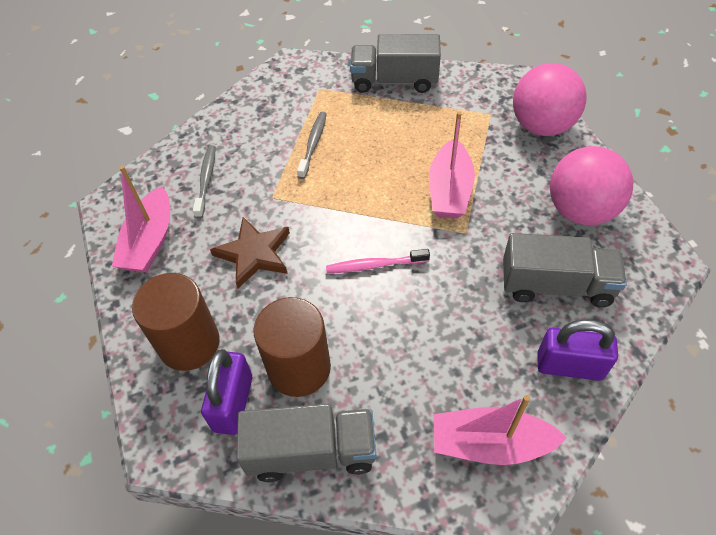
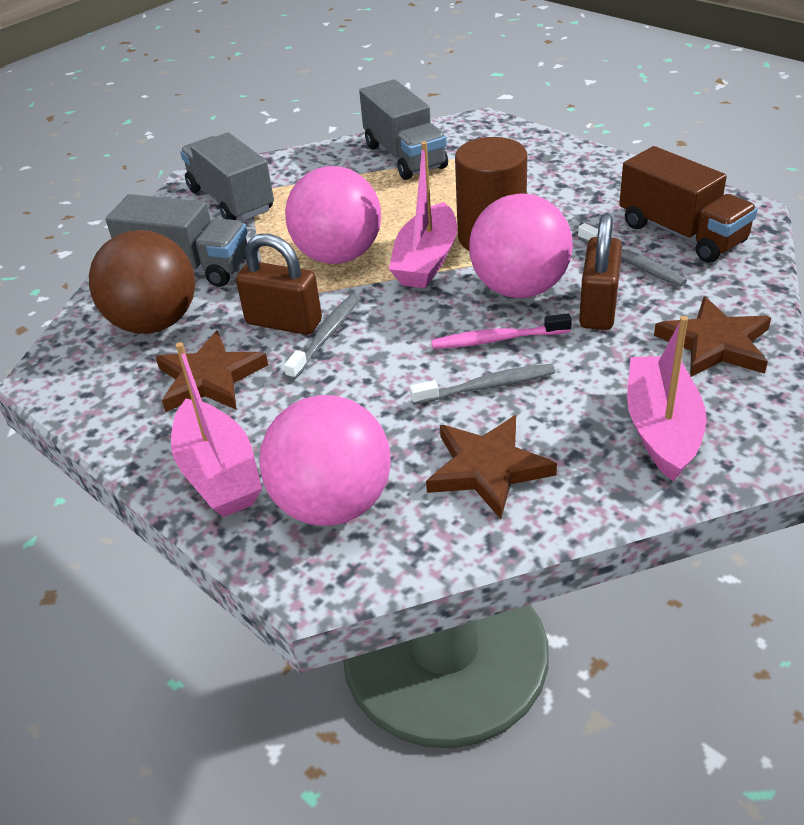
brown ball: 0 -> 1
brown cylinder: 2 -> 1
brown padlock: 0 -> 2
brown star: 1 -> 3
brown truck: 0 -> 1
grey toothbrush: 2 -> 3
pink ball: 2 -> 3
purple padlock: 2 -> 0

